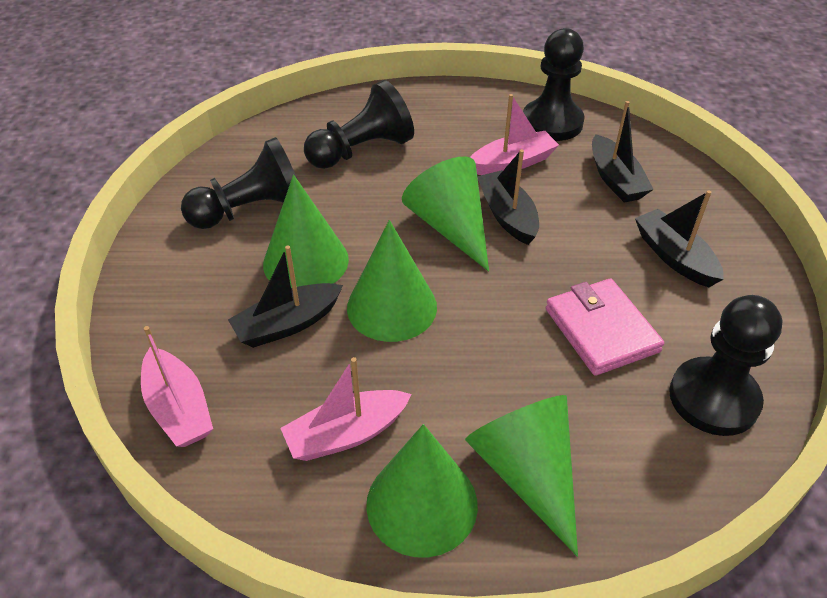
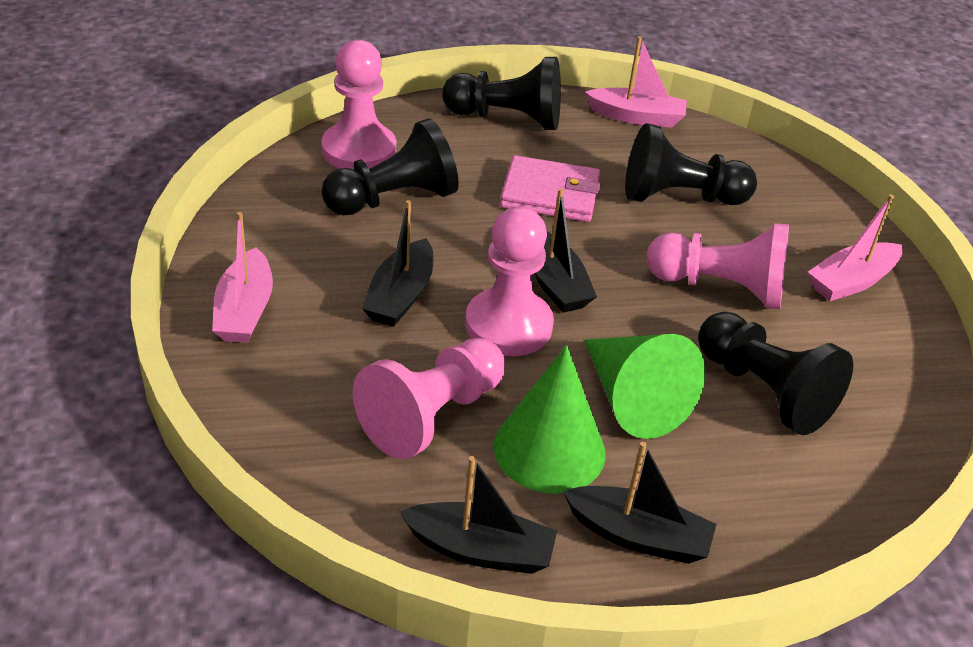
green cone: 5 -> 2
pink pawn: 0 -> 4

